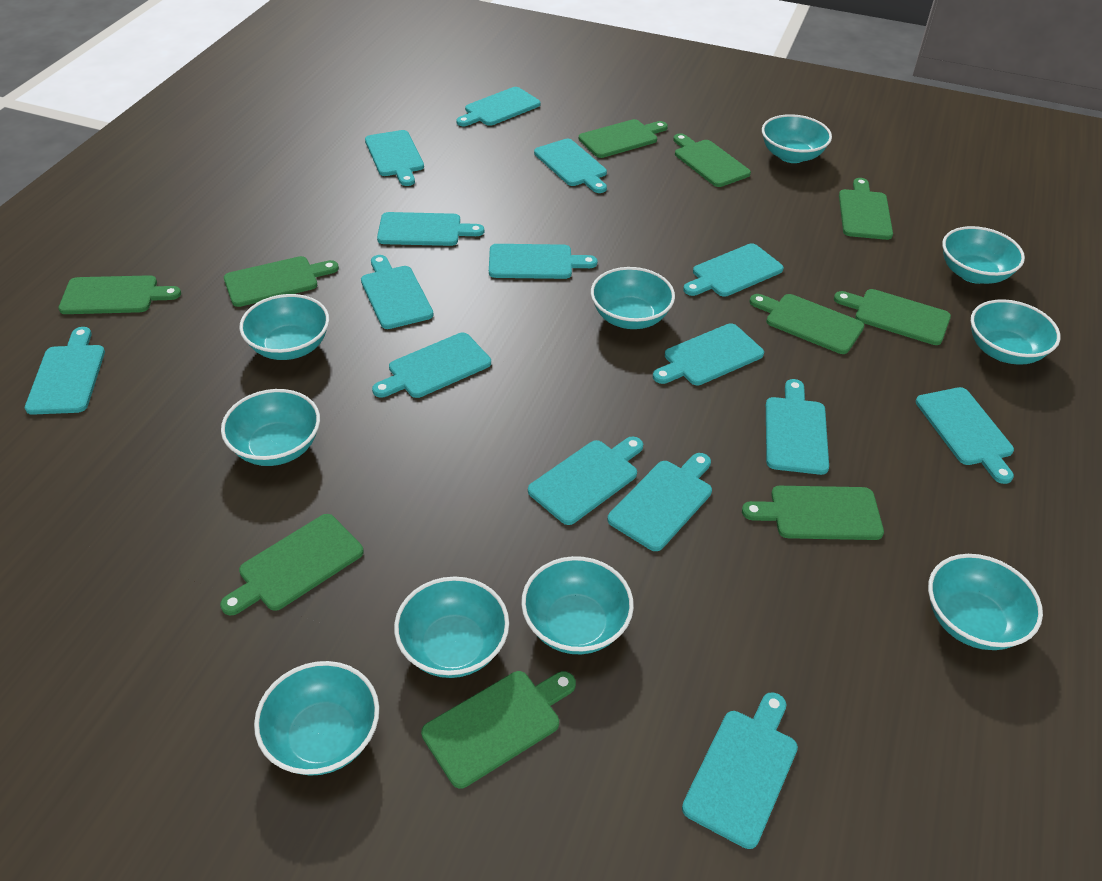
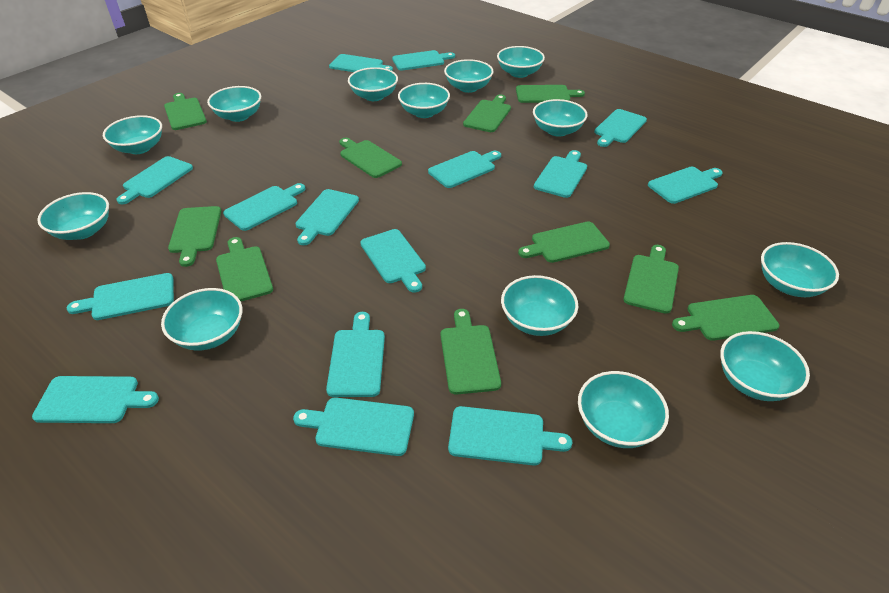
turquoise bowl: 10 -> 13

